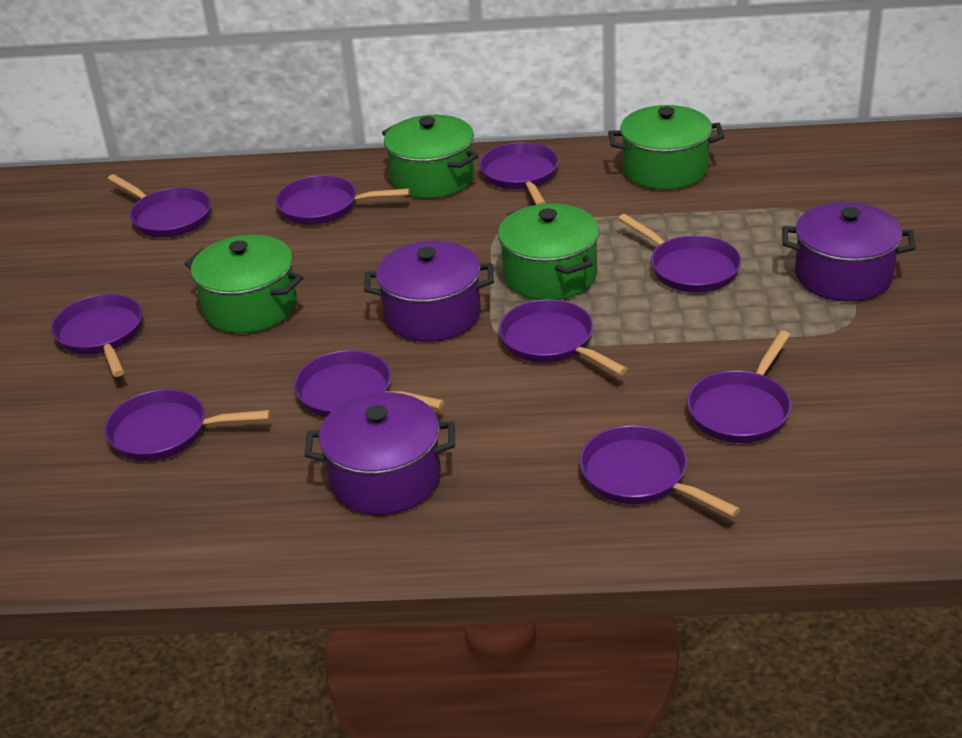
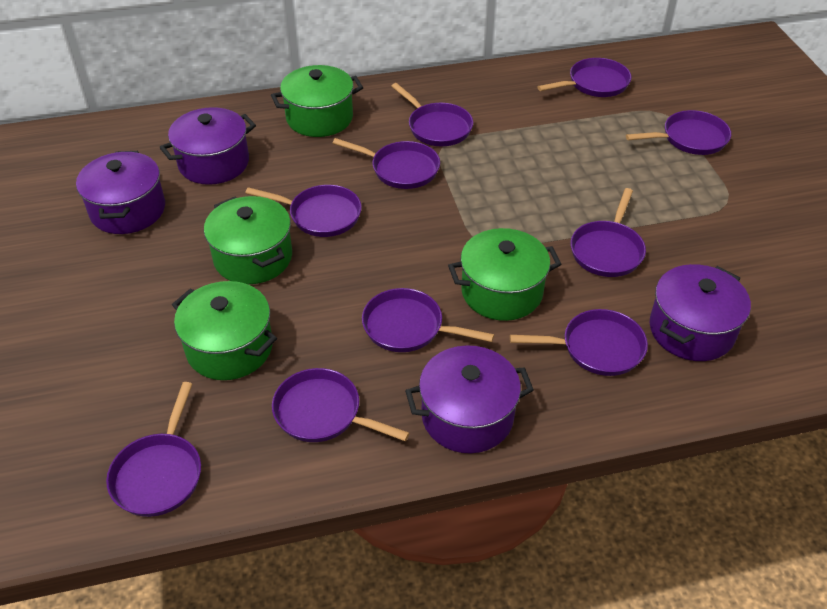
purple pot: 3 -> 4

